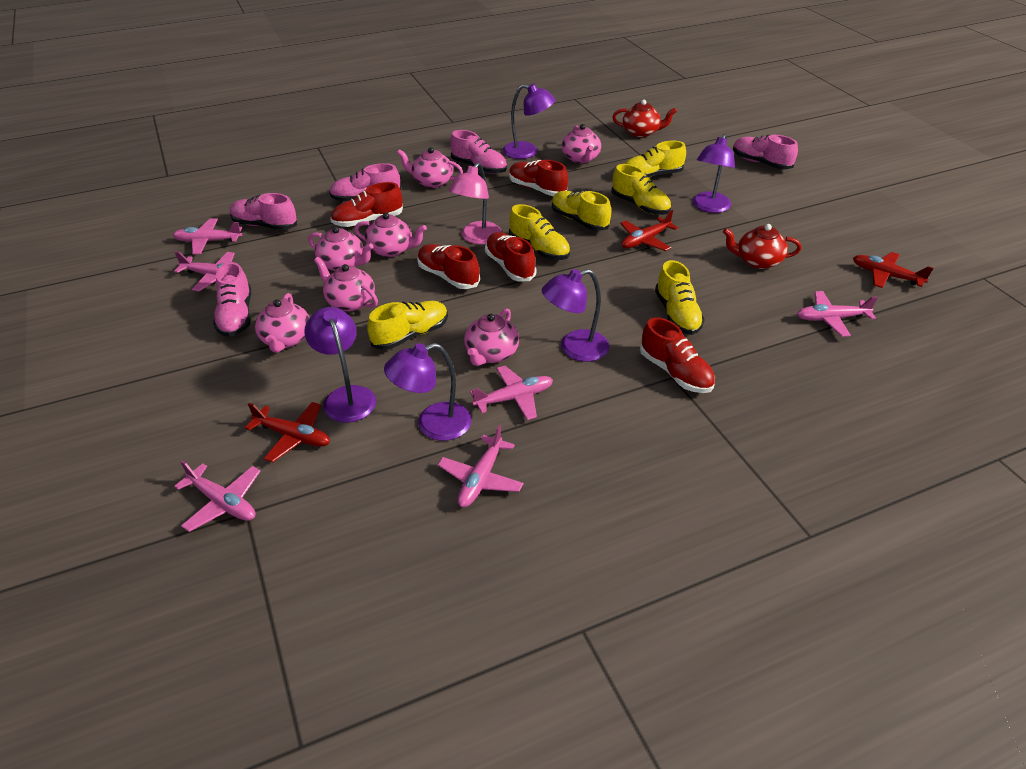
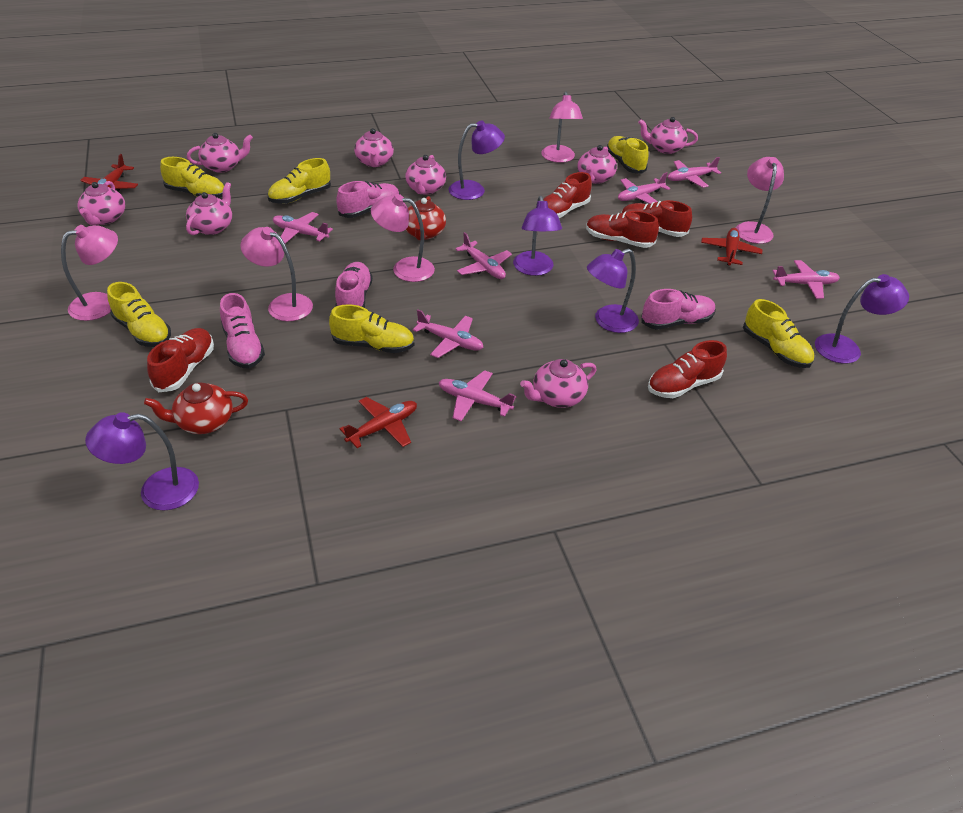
pink lamp: 1 -> 5
pink plane: 6 -> 7
pink shoe: 5 -> 4
pink teapot: 7 -> 8

